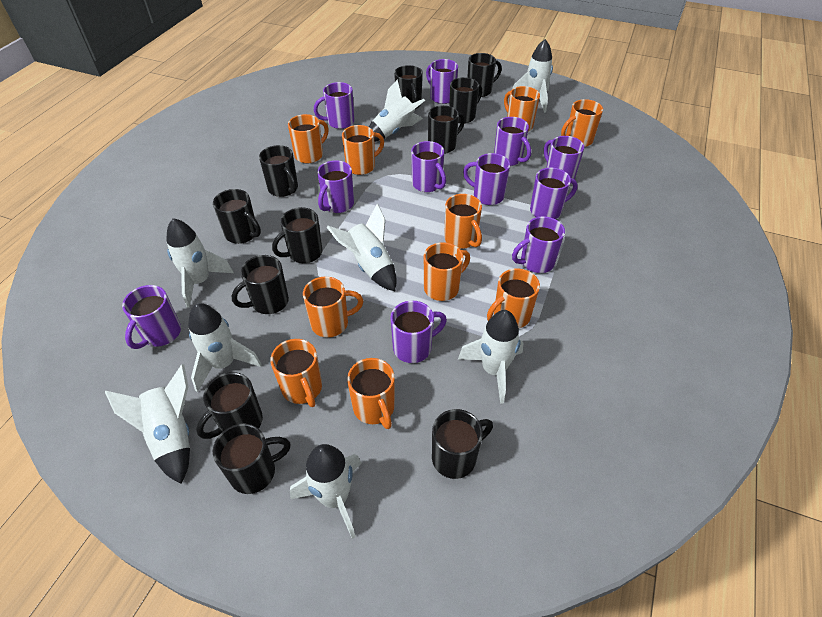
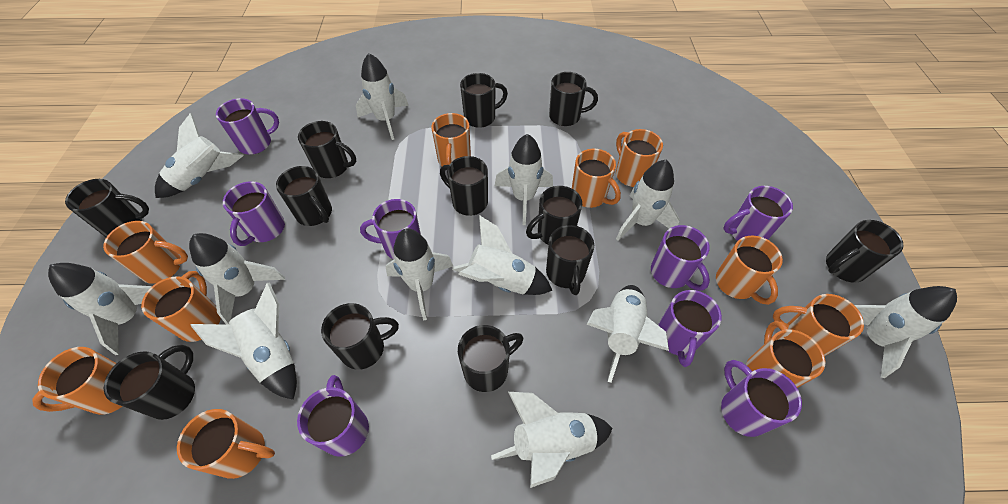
black mug: 11 -> 12
purple mug: 11 -> 8
white rocket: 8 -> 12

